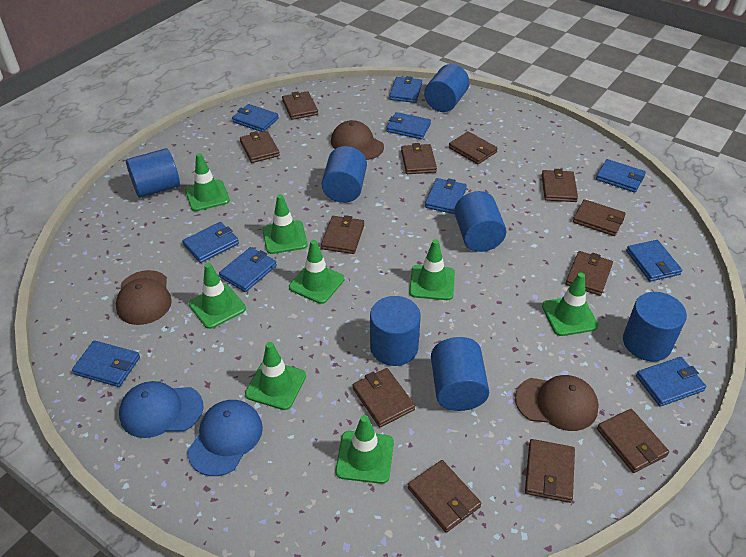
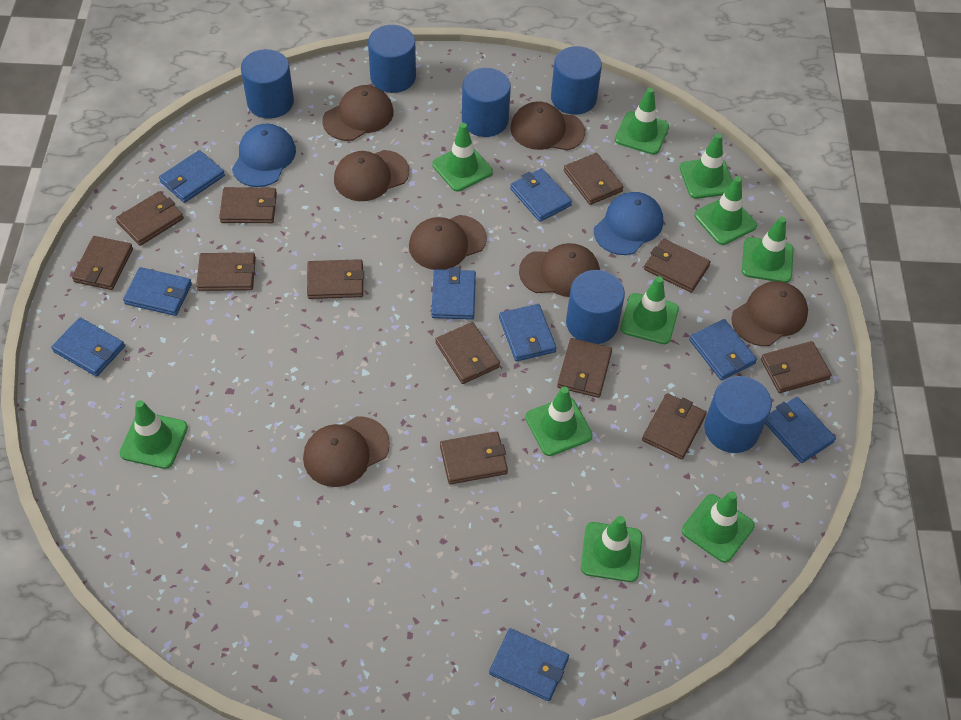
blue cylinder: 7 -> 6
blue wallet: 10 -> 9
brown cap: 3 -> 7
green traffic cone: 8 -> 10

